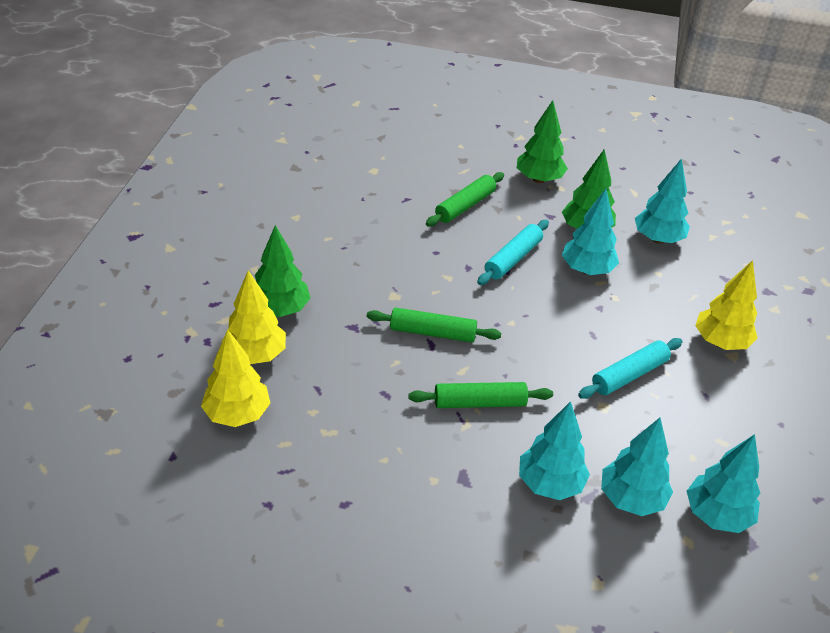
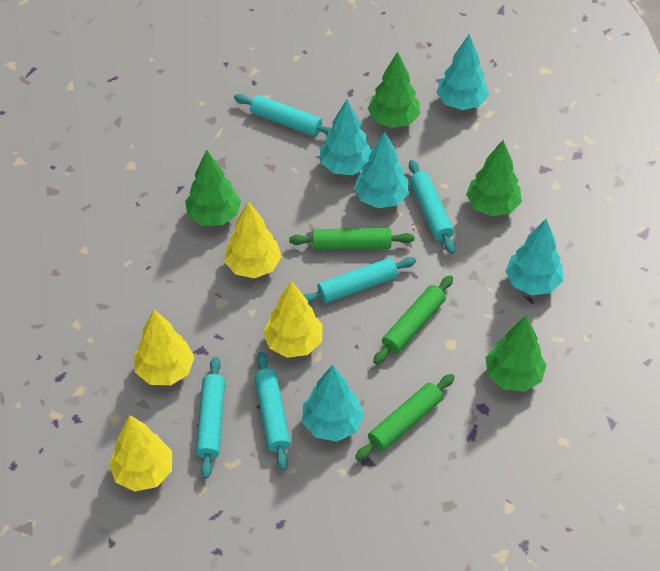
green tree: 3 -> 4
turquoise rolling pin: 2 -> 5
yellow tree: 3 -> 4

